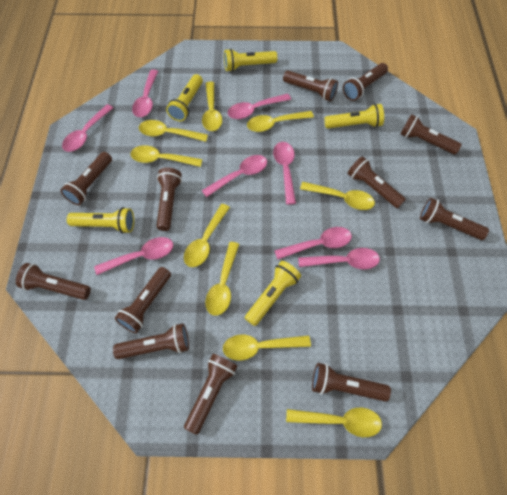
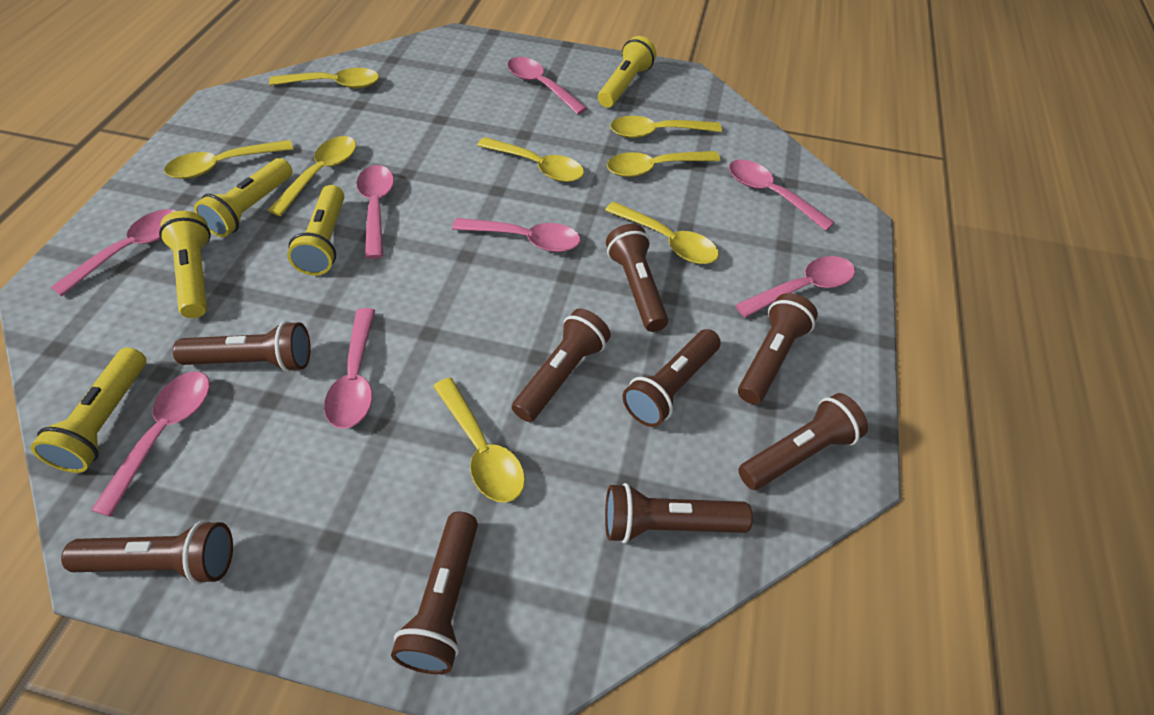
brown flashlight: 12 -> 9
yellow spoon: 9 -> 8

